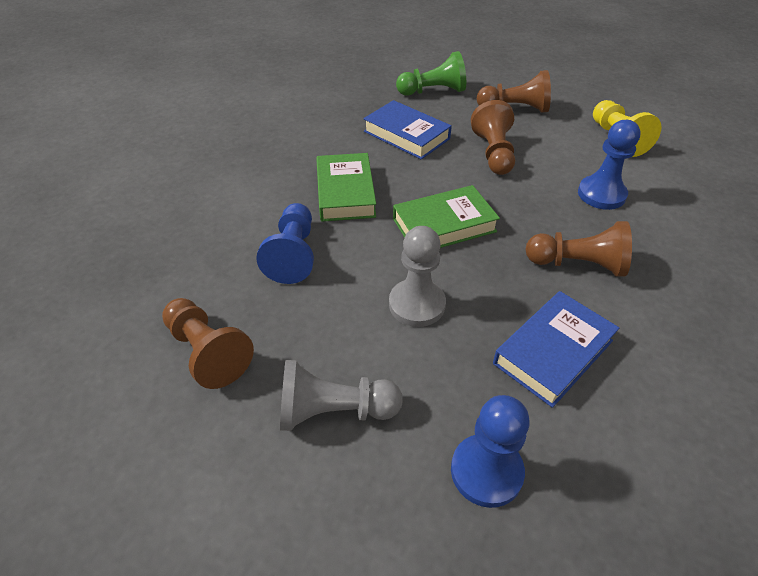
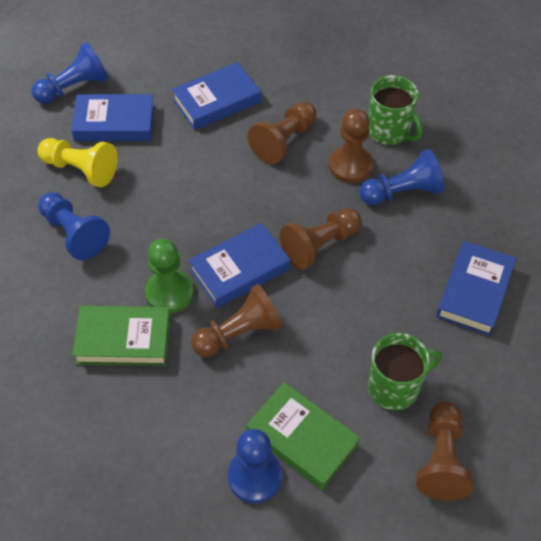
blue book: 2 -> 4
blue pawn: 3 -> 4
brown pawn: 4 -> 5
green mug: 0 -> 2
grey pawn: 2 -> 0

